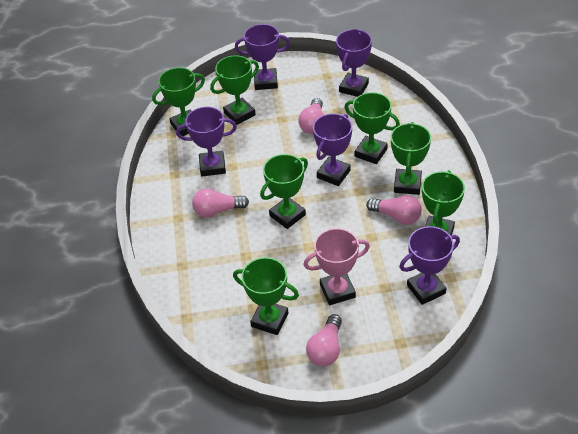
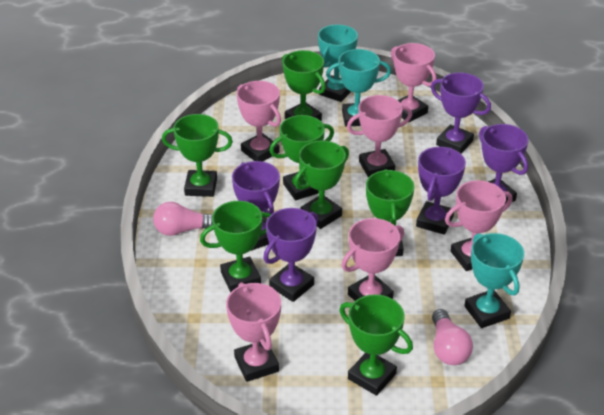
pink light bulb: 4 -> 2
pink trophy: 1 -> 6
turquoise trophy: 0 -> 3

